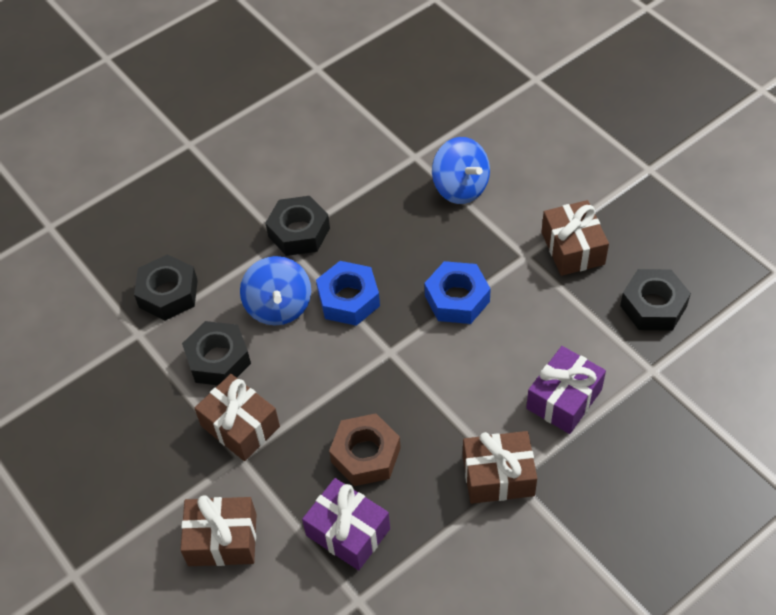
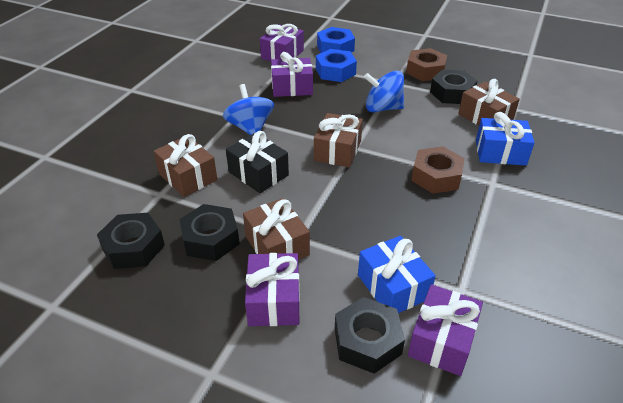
black gift: 0 -> 1
blue gift: 0 -> 2
brown nut: 1 -> 2
purple gift: 2 -> 4

